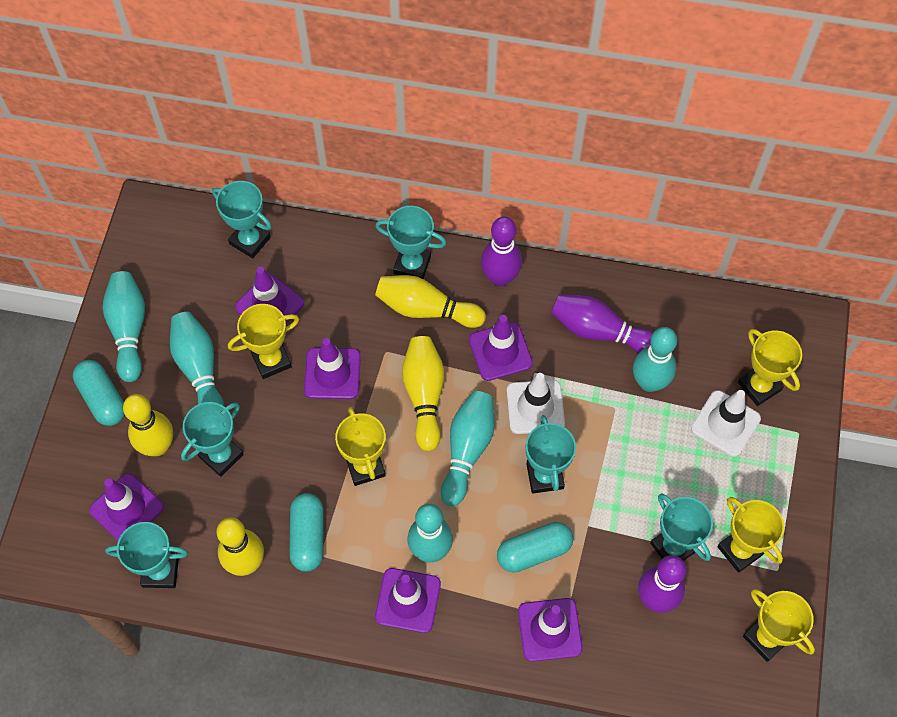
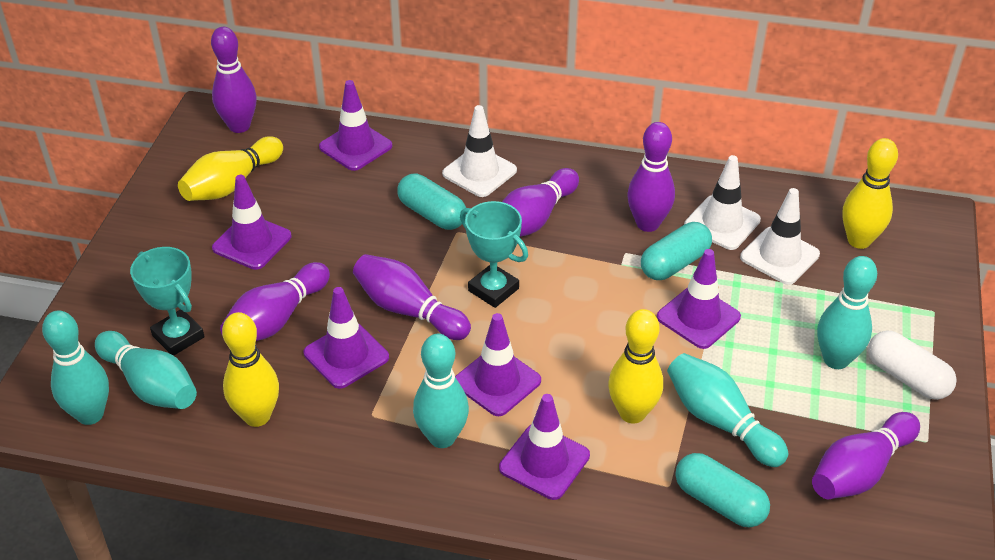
purple bowling pin: 3 -> 6
turquoise trophy: 6 -> 2
white capsule: 0 -> 1
white traffic cone: 2 -> 3
yellow trophy: 5 -> 0

